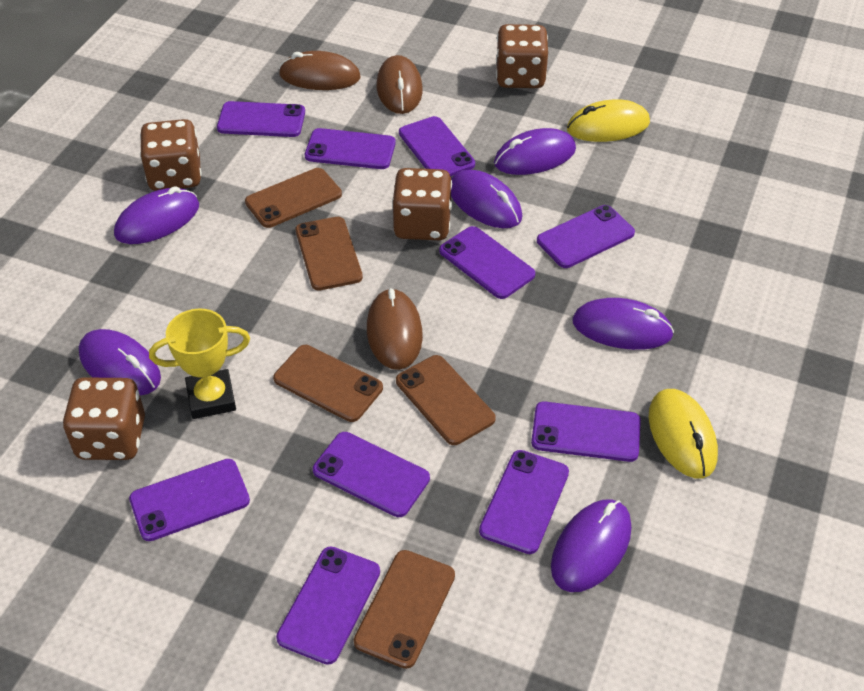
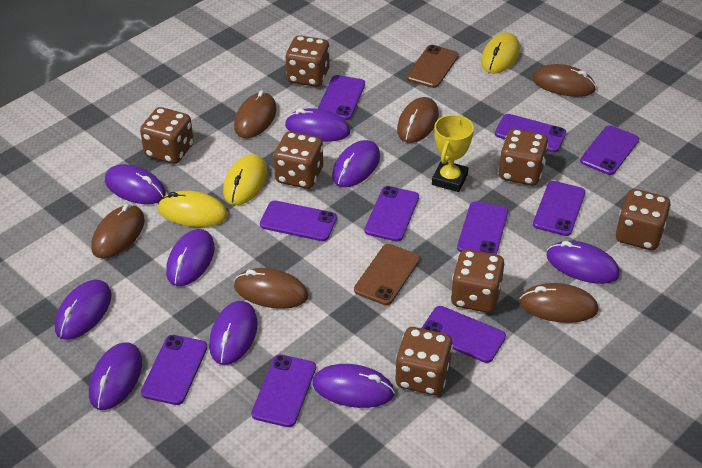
brown dice: 4 -> 7
brown mouse: 3 -> 6
brown phone: 5 -> 2
purple mouse: 6 -> 9
yellow mouse: 2 -> 3

